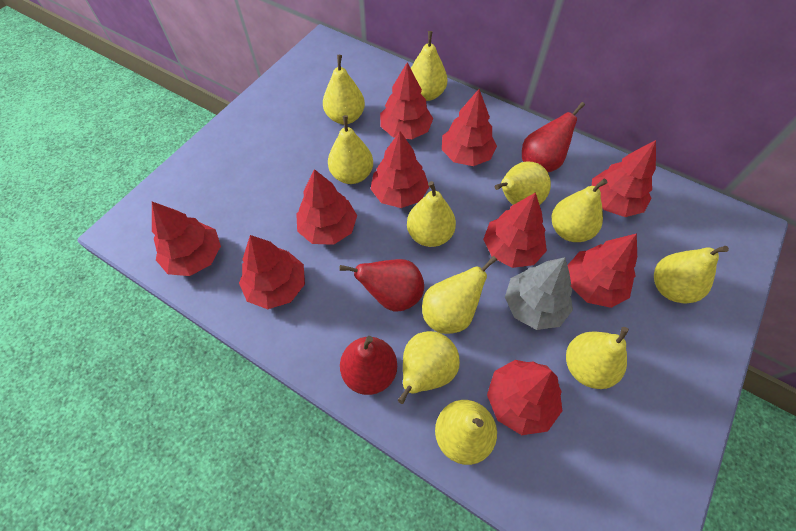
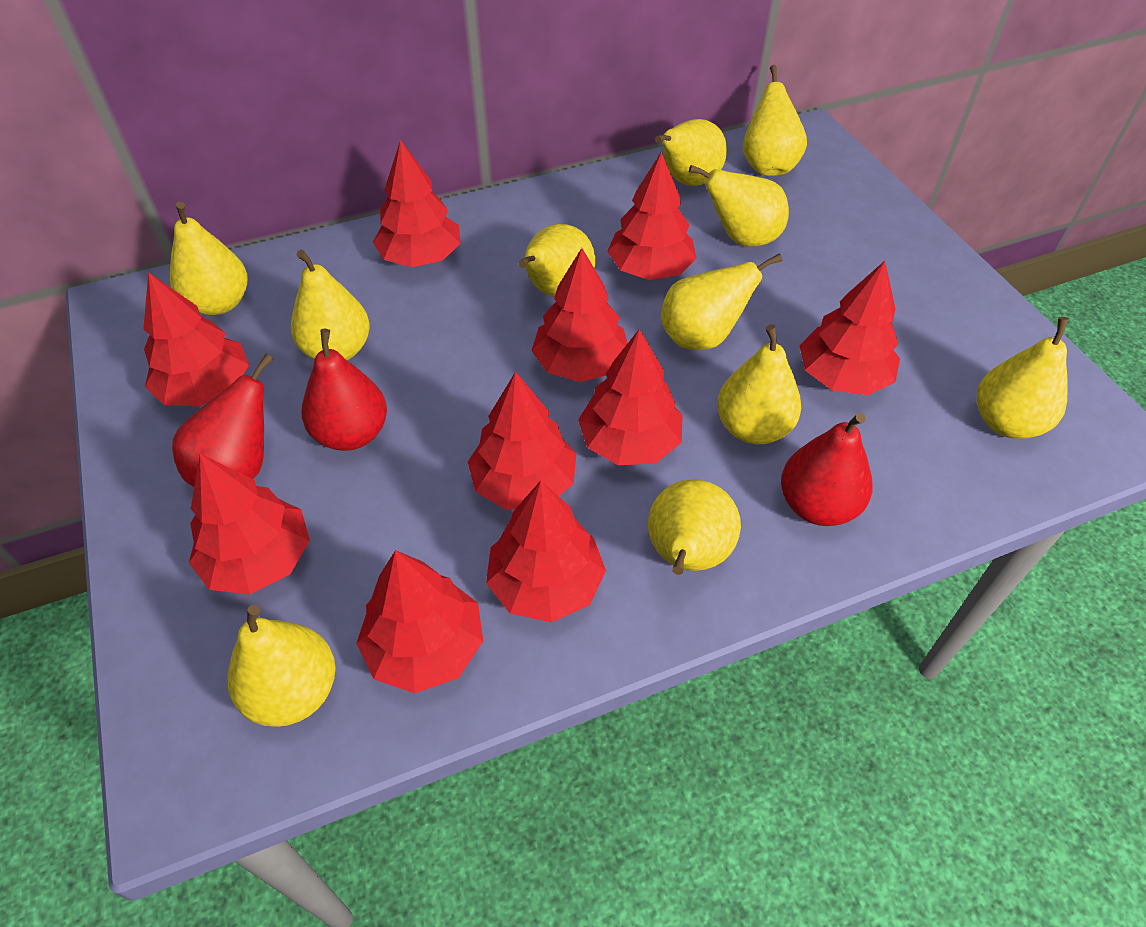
grey tree: 1 -> 0

